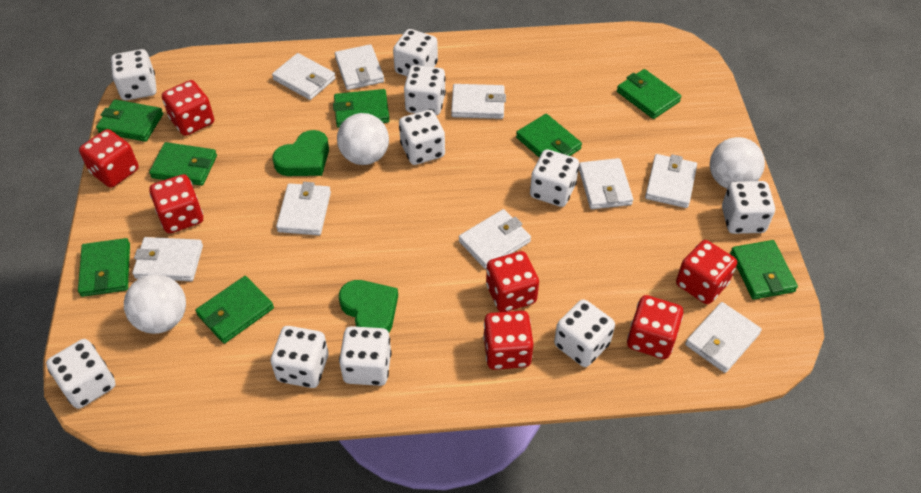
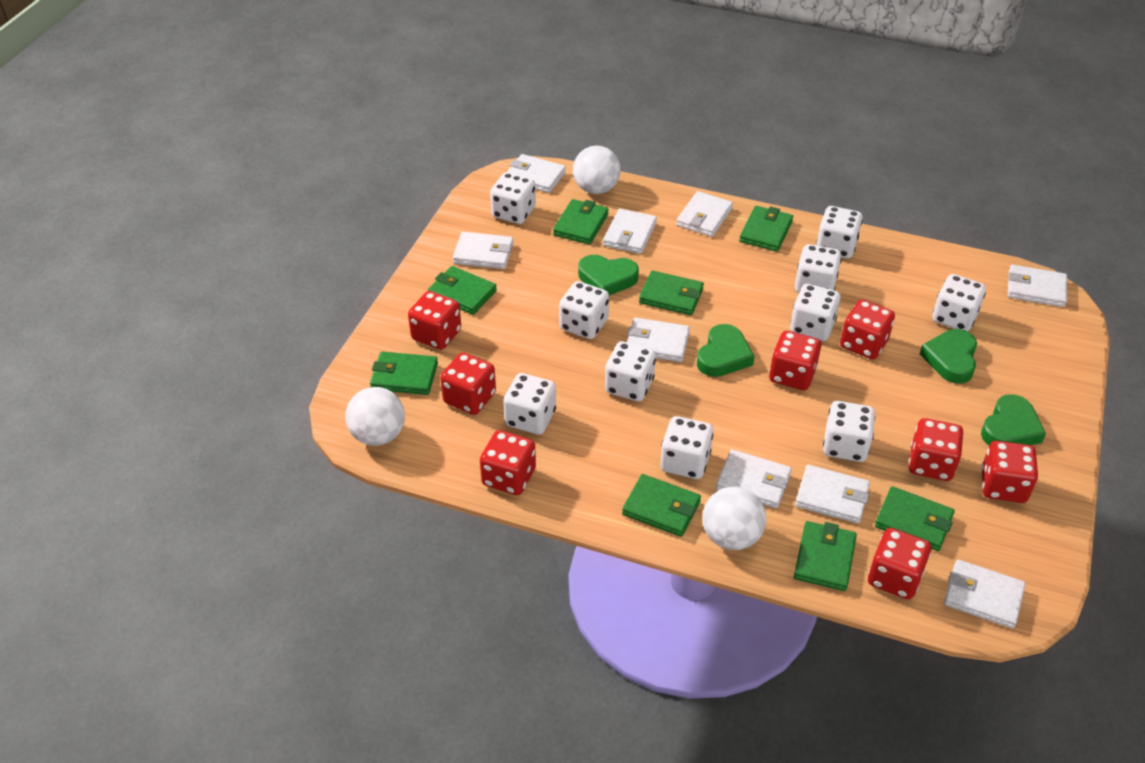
green heart: 2 -> 4
red dice: 7 -> 8

